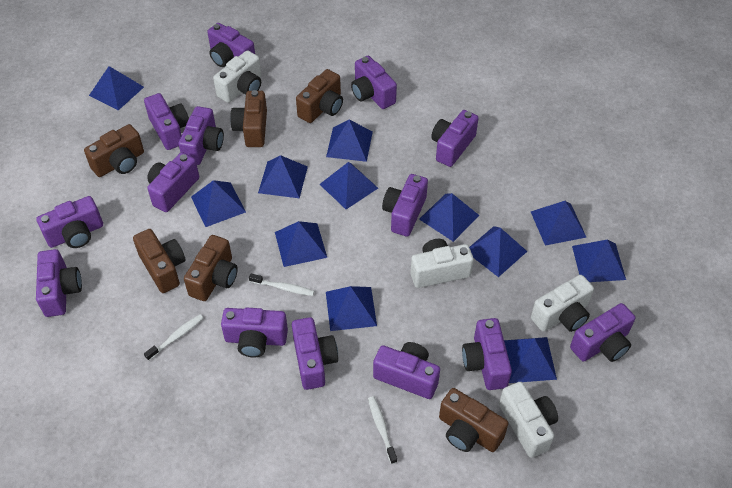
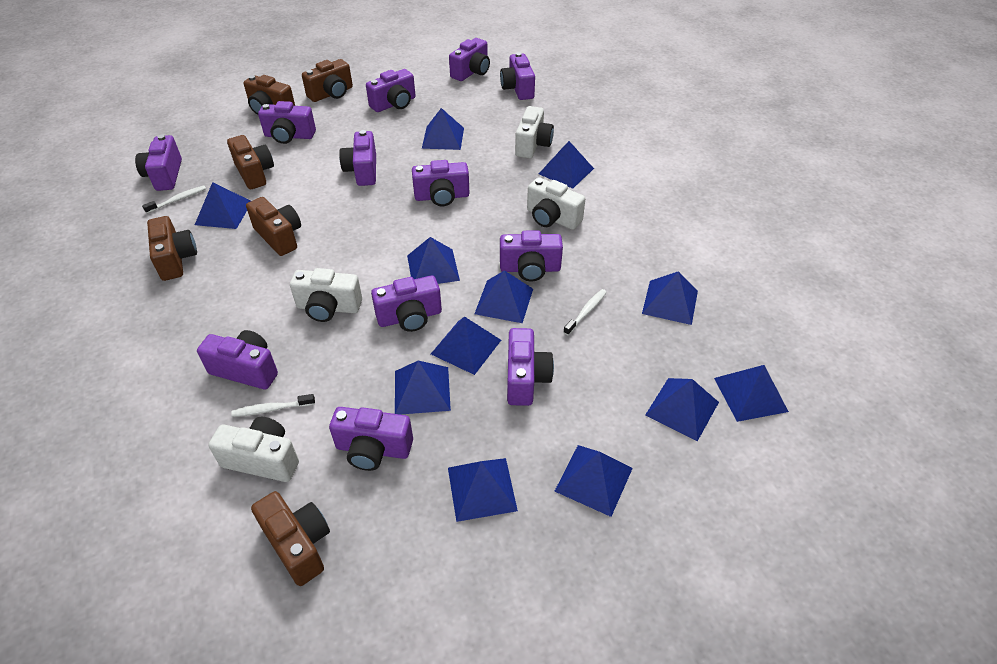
purple camera: 14 -> 12

